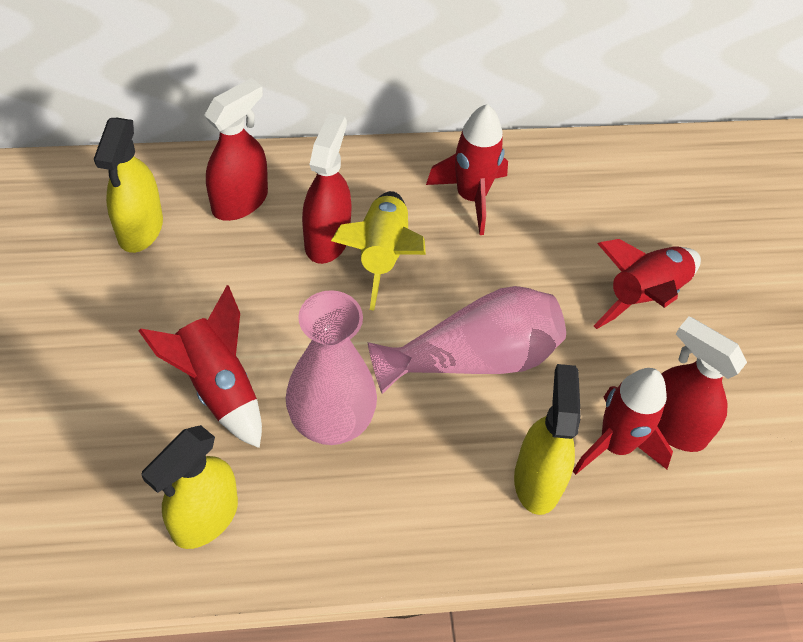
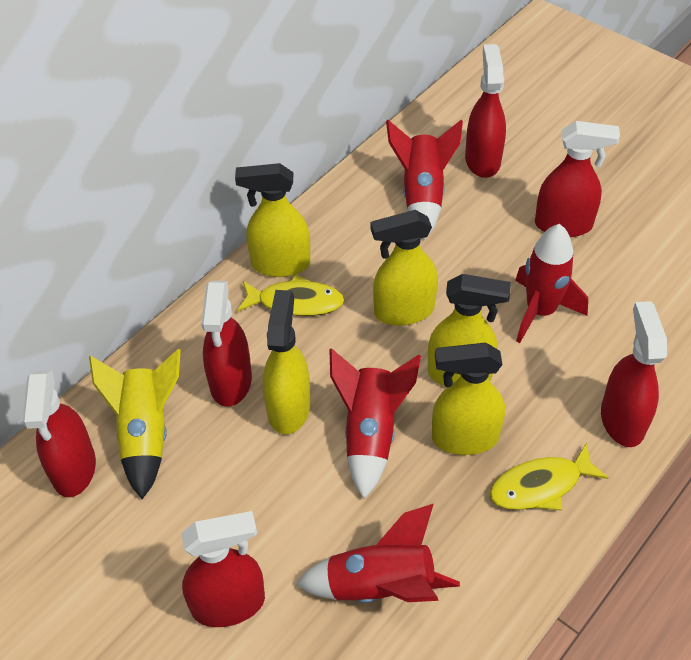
pink vase: 2 -> 0
red spray bottle: 3 -> 6
yellow fish: 0 -> 2
yellow spray bottle: 3 -> 5

